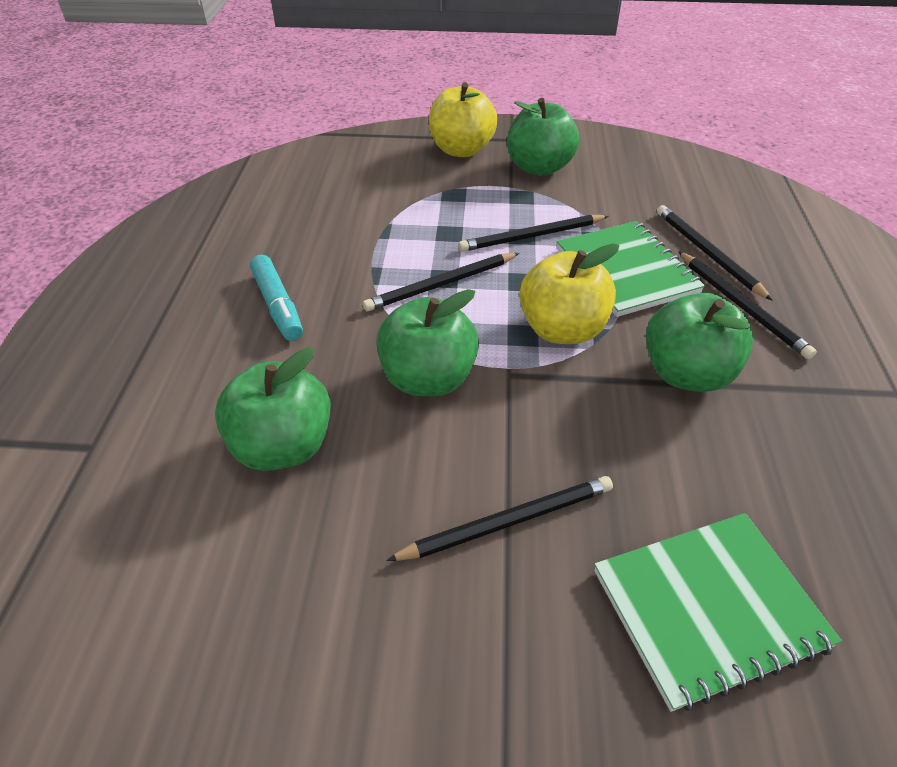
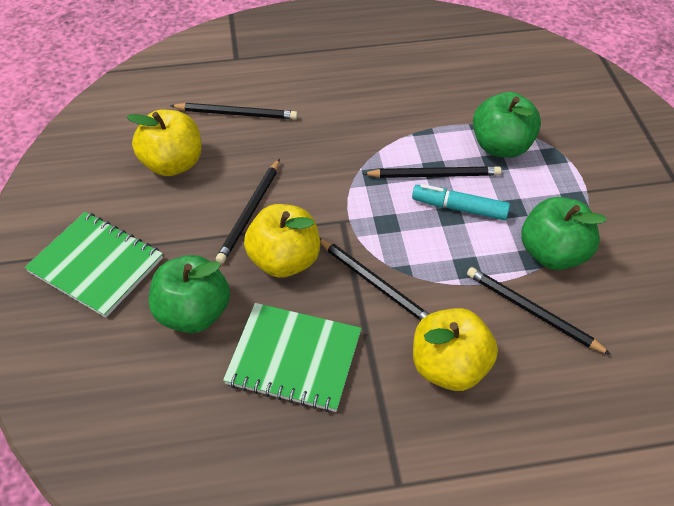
green apple: 4 -> 3
yellow apple: 2 -> 3

